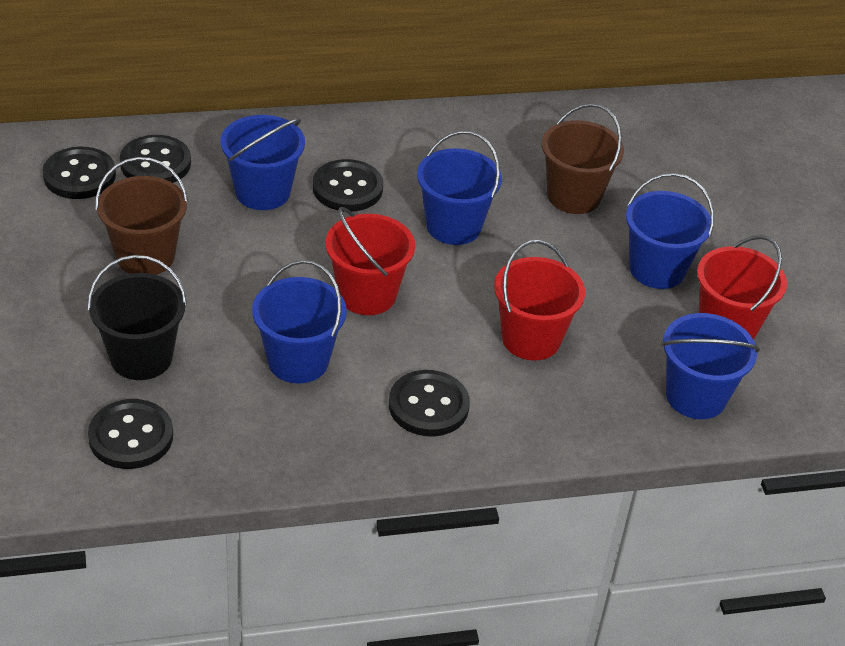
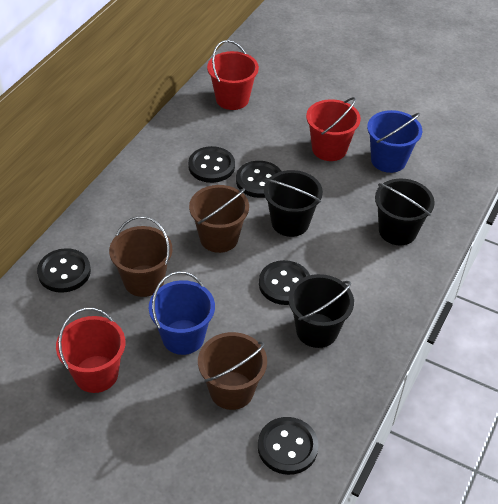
black bucket: 1 -> 3
blue bucket: 5 -> 2
brown bucket: 2 -> 3

